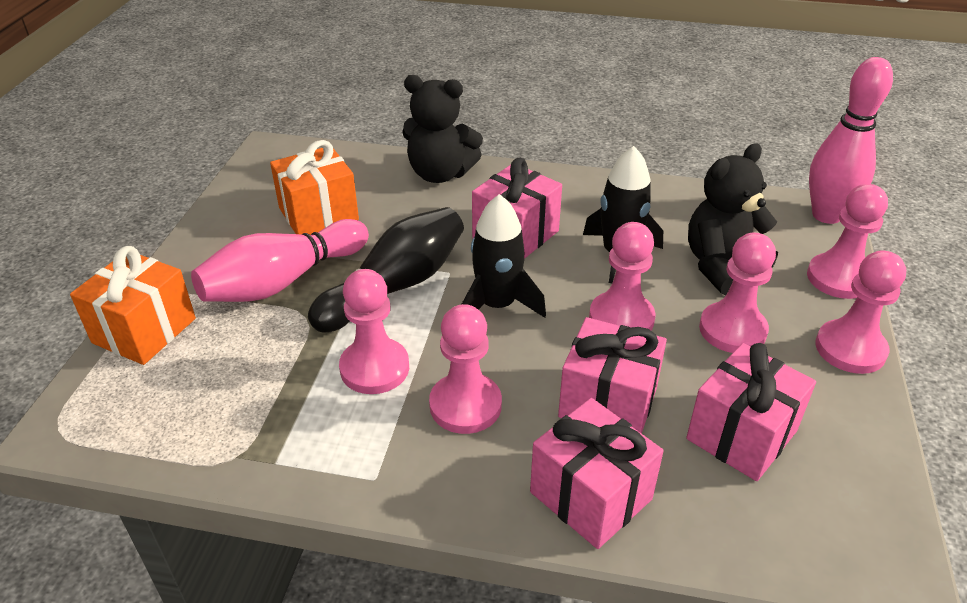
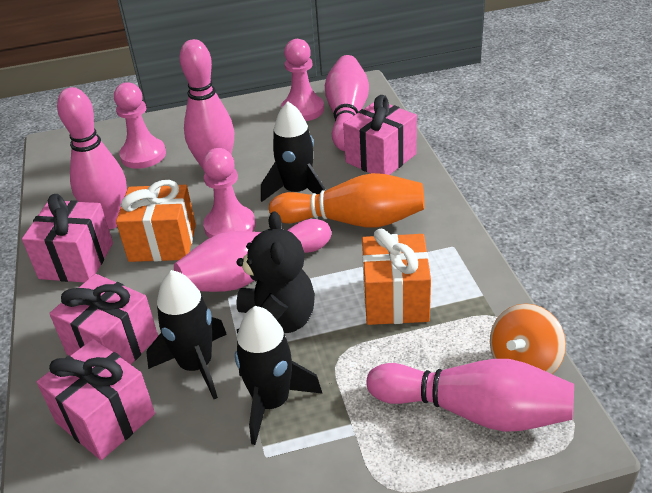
black bowling pin: 1 -> 0
black rocket: 2 -> 3
black teddy bear: 2 -> 1
orange bowling pin: 0 -> 1
orange spinning top: 0 -> 1
pink bowling pin: 2 -> 5
pink pawn: 6 -> 3

